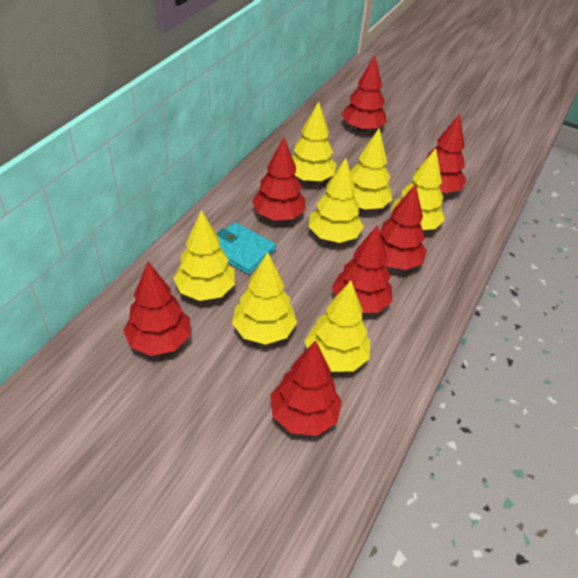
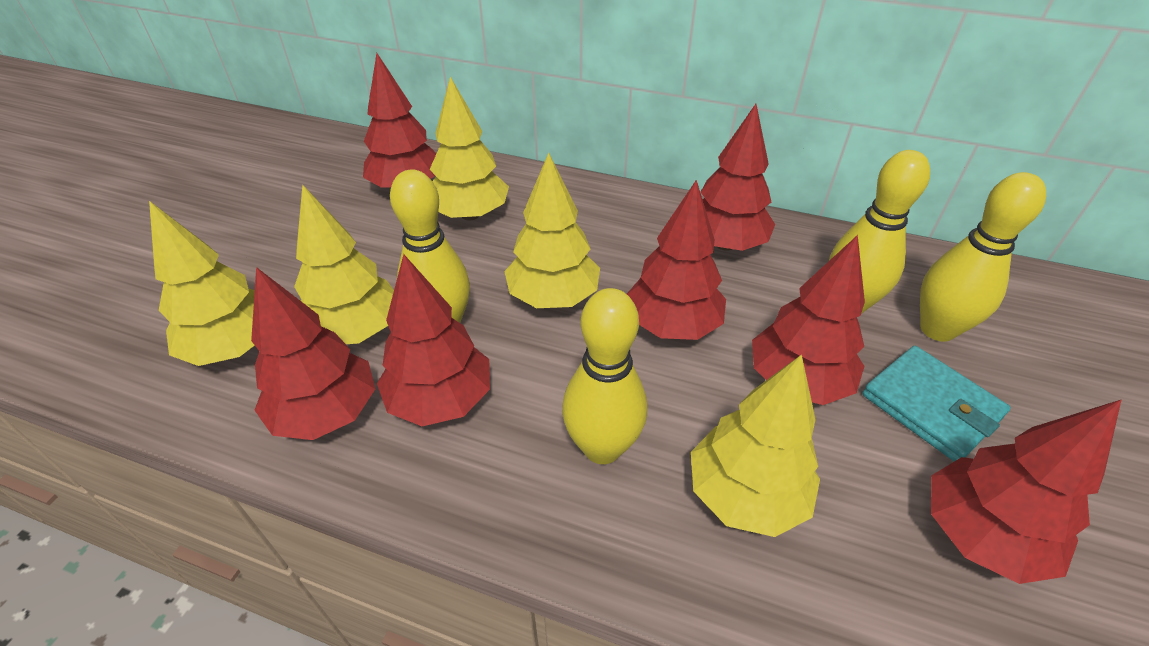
yellow bowling pin: 0 -> 4
yellow tree: 7 -> 5

